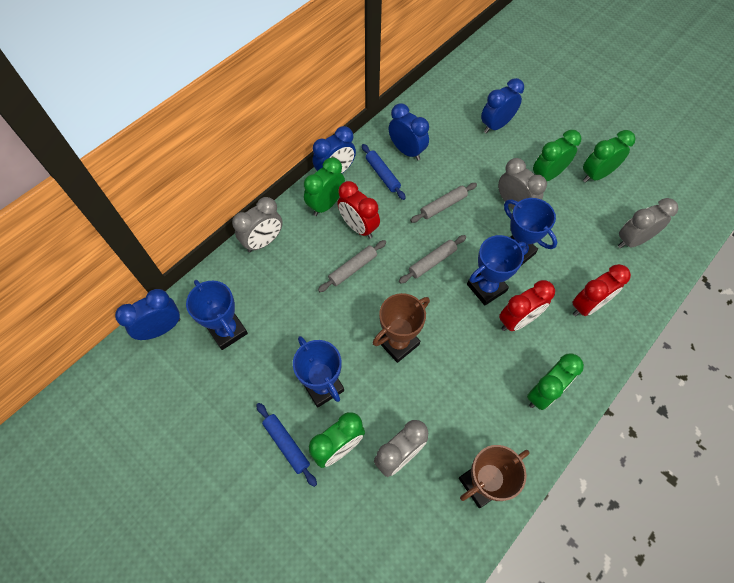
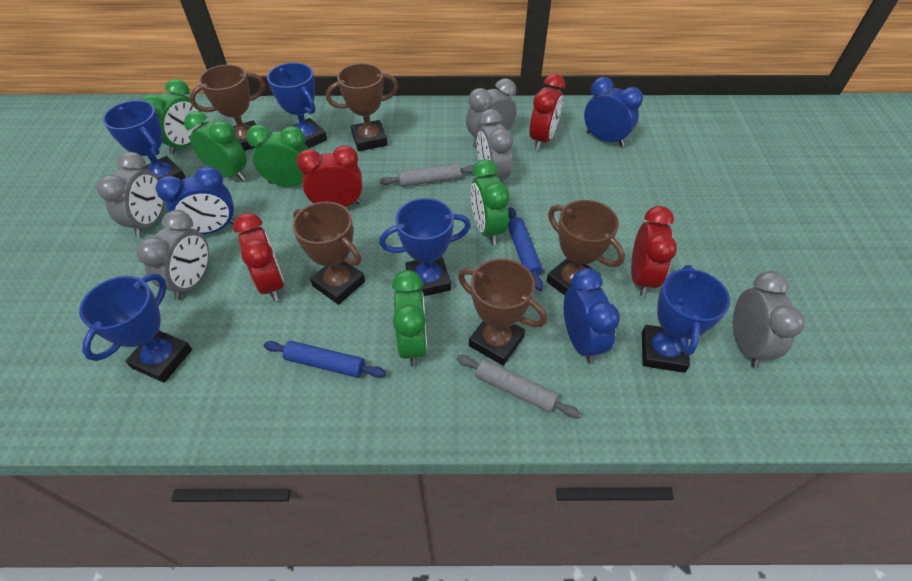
blue clock: 4 -> 3
blue trophy: 4 -> 5
brown trophy: 2 -> 5
grey clock: 4 -> 5
grey rolling pin: 3 -> 2
red clock: 3 -> 4

